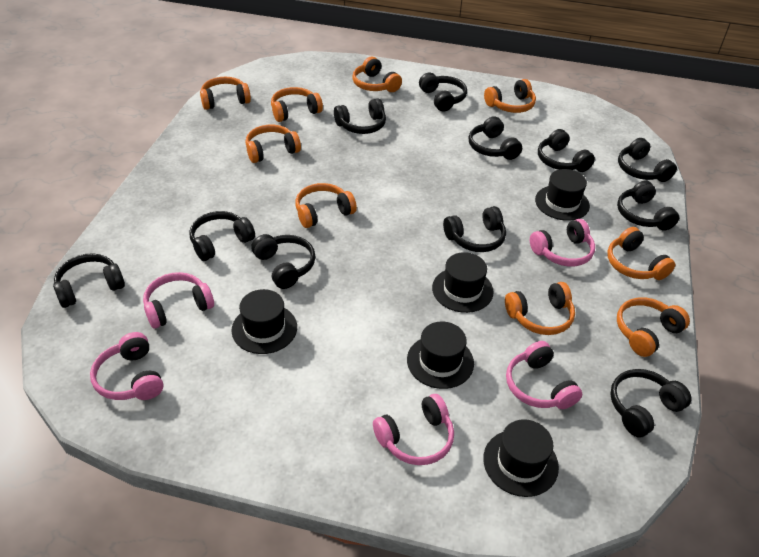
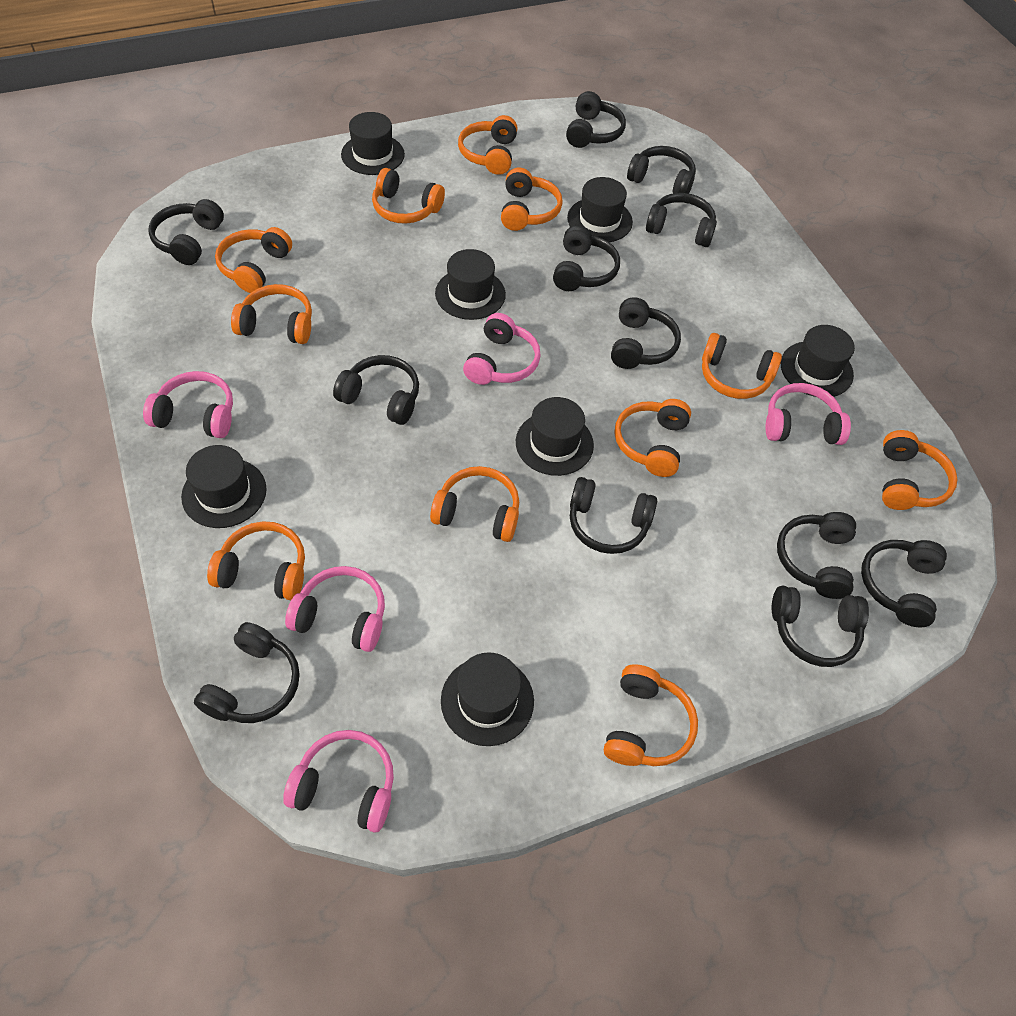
black hat: 5 -> 7
black headphones: 11 -> 12
orange headphones: 9 -> 11

